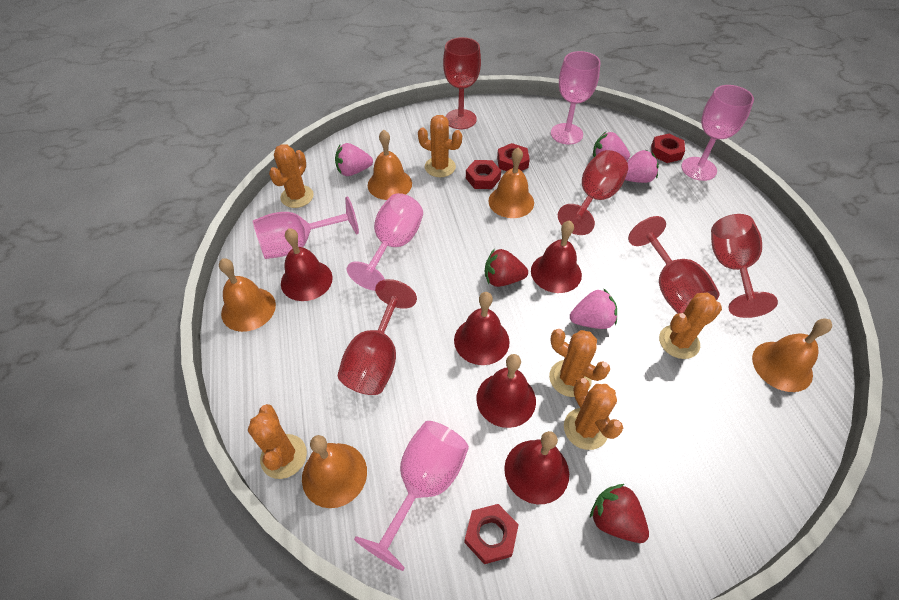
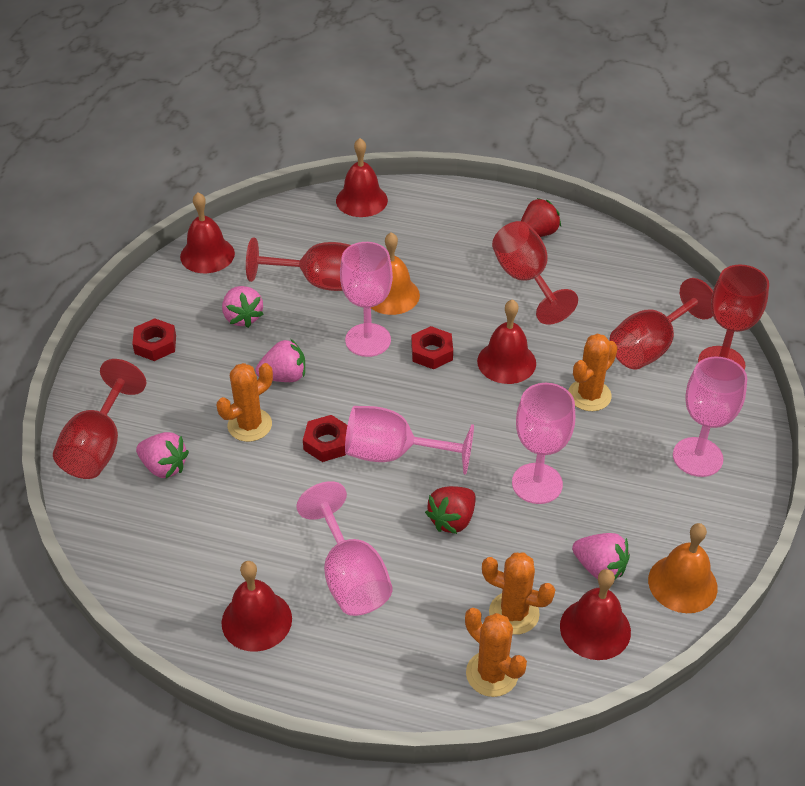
orange bell: 5 -> 2
orange cactus: 6 -> 4
red nut: 4 -> 3

